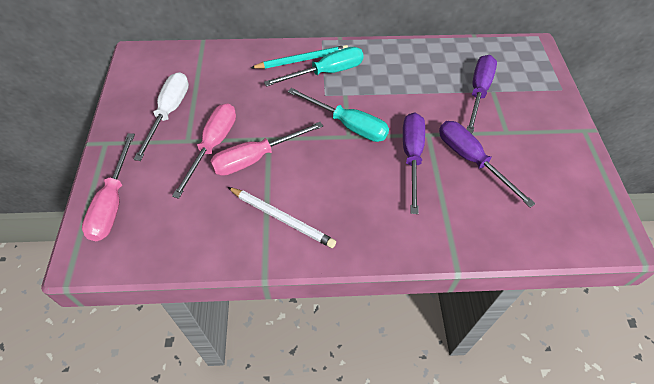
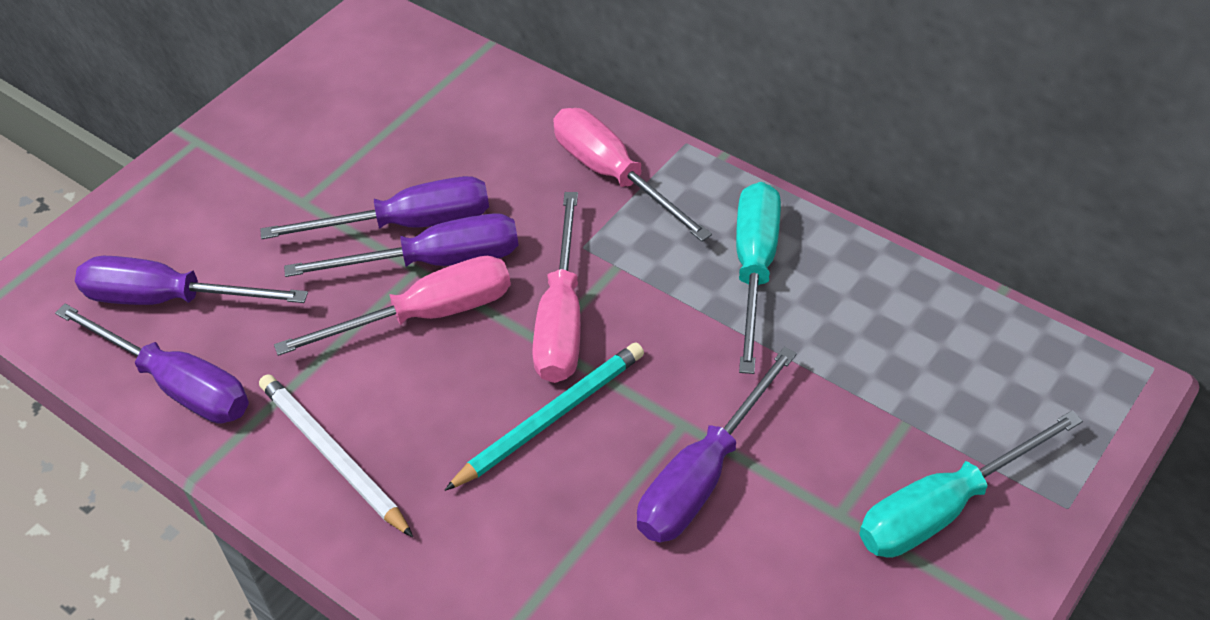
purple screwdriver: 3 -> 5
white screwdriver: 1 -> 0

